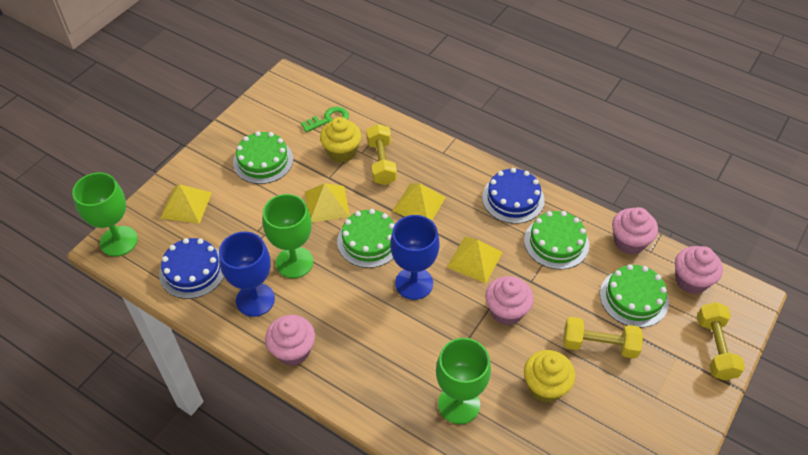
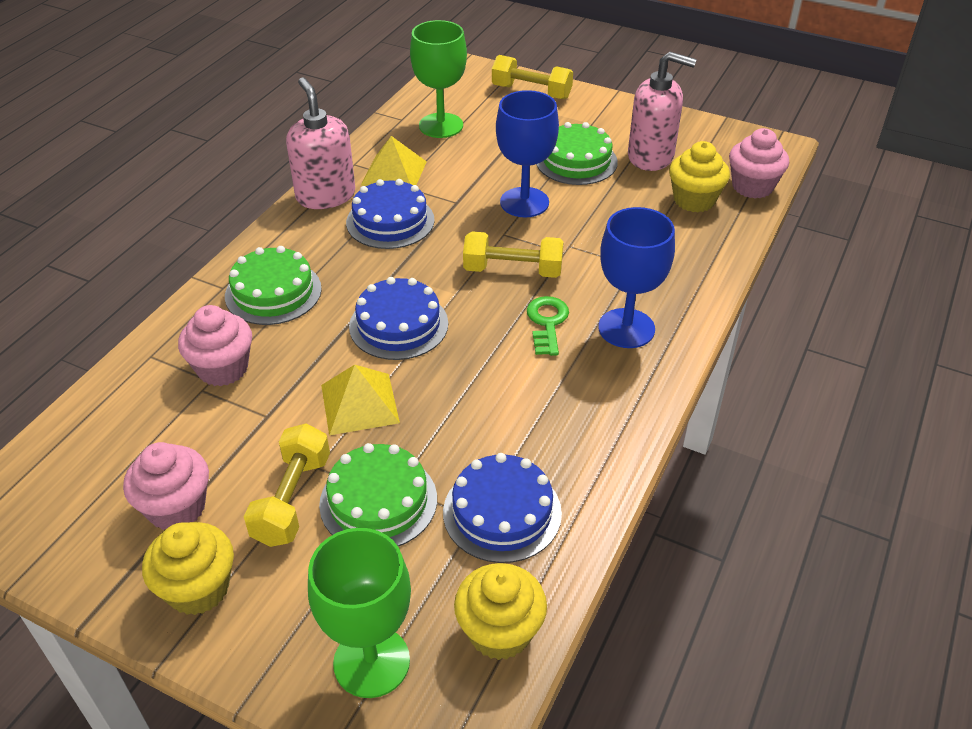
blue cake: 2 -> 3
green cake: 4 -> 3
green goblet: 3 -> 2
pink cupcake: 4 -> 3
pink soap dispenser: 0 -> 2
yellow cupcake: 2 -> 3
yellow pyramid: 4 -> 2

